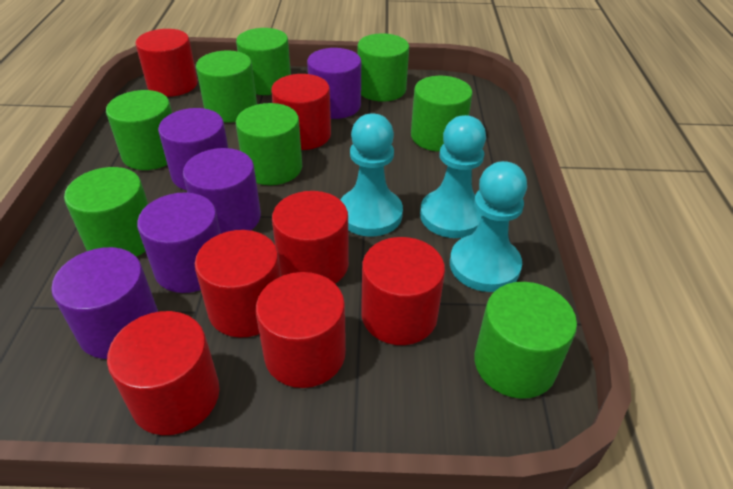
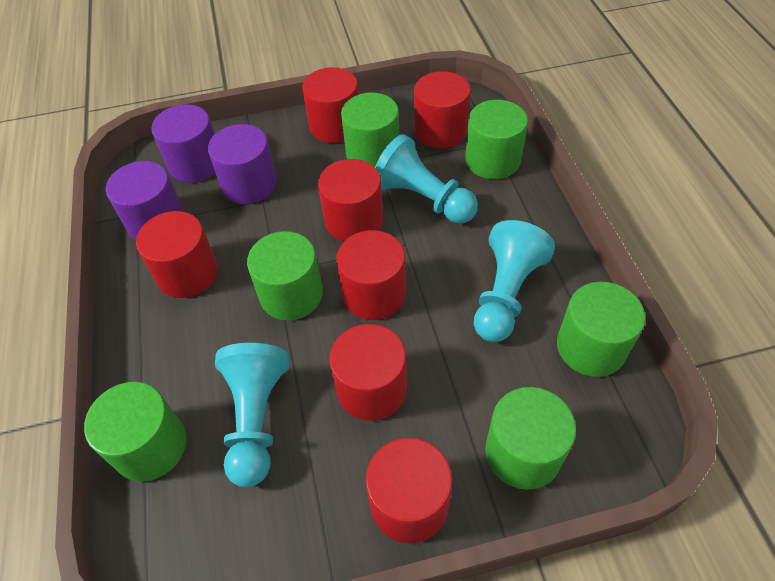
green cylinder: 8 -> 6
purple cylinder: 5 -> 3

